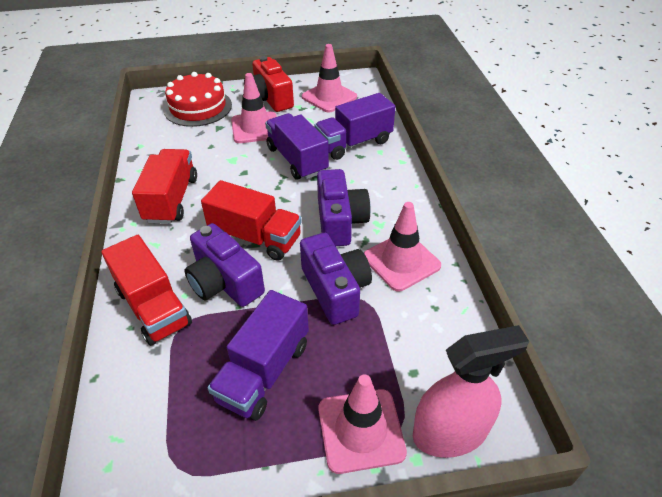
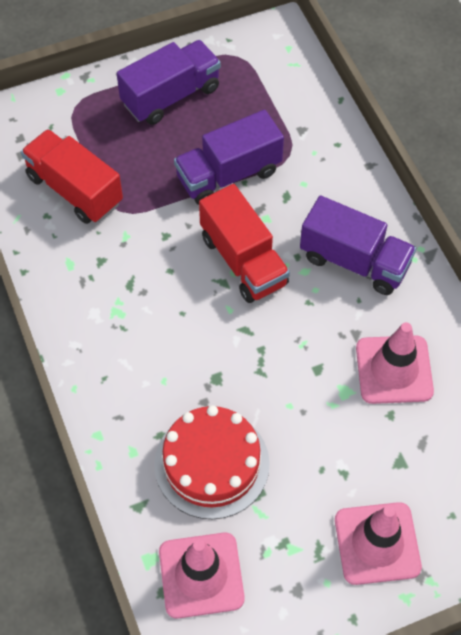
pink spray bottle: 1 -> 0
pink traffic cone: 4 -> 3
purple camera: 3 -> 0
red camera: 1 -> 0
red truck: 3 -> 2

